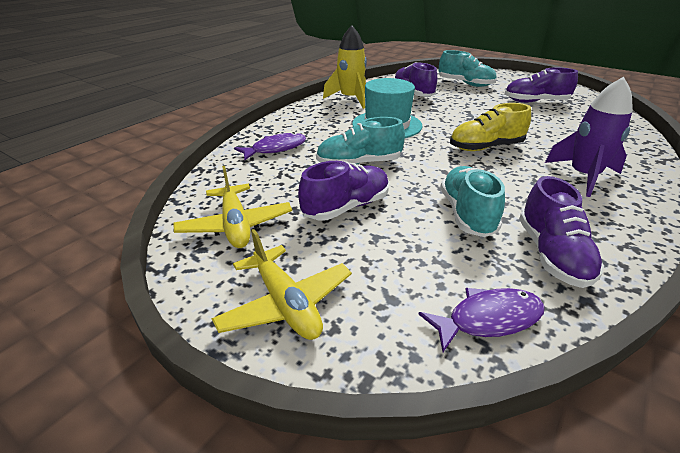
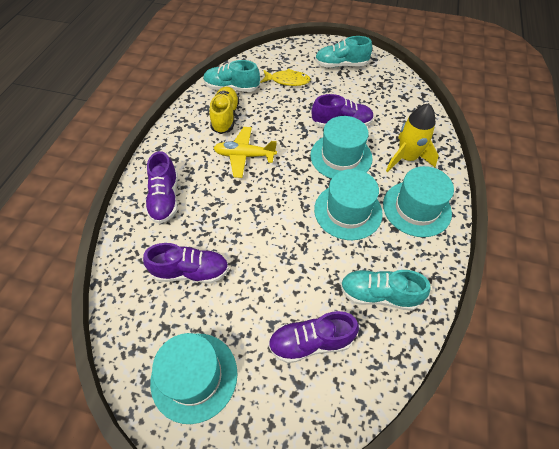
purple fish: 2 -> 0
purple rocket: 1 -> 0
turquoise hat: 1 -> 4
yellow fish: 0 -> 1
yellow plane: 2 -> 1

